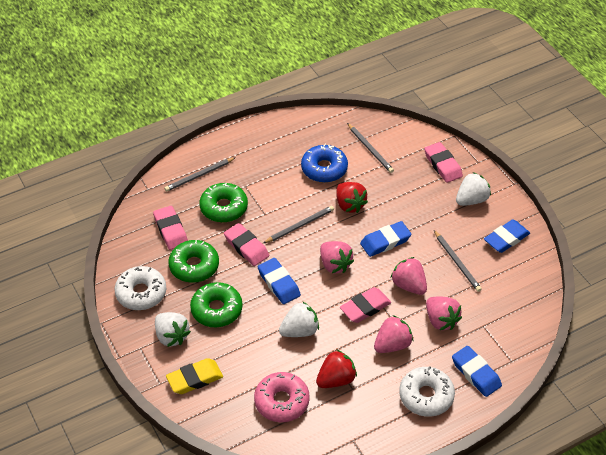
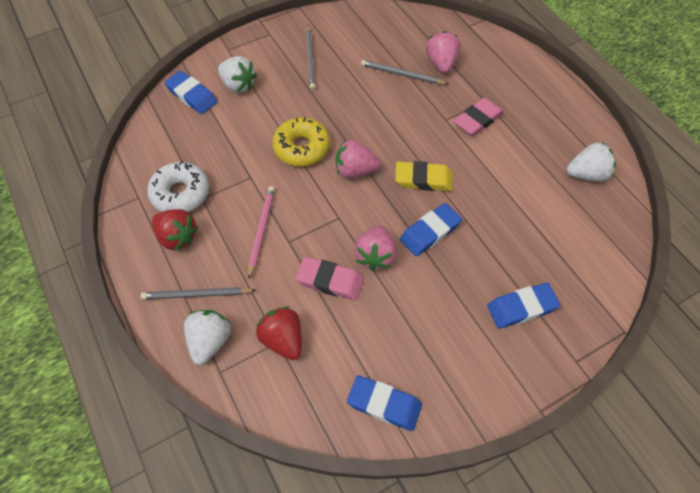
blue donut: 1 -> 0
green donut: 3 -> 0
grey pencil: 4 -> 3
pink donut: 1 -> 0
pink eraser: 4 -> 2
pink pencil: 0 -> 1
pink strawberry: 4 -> 3
white donut: 2 -> 1
yellow donut: 0 -> 1

